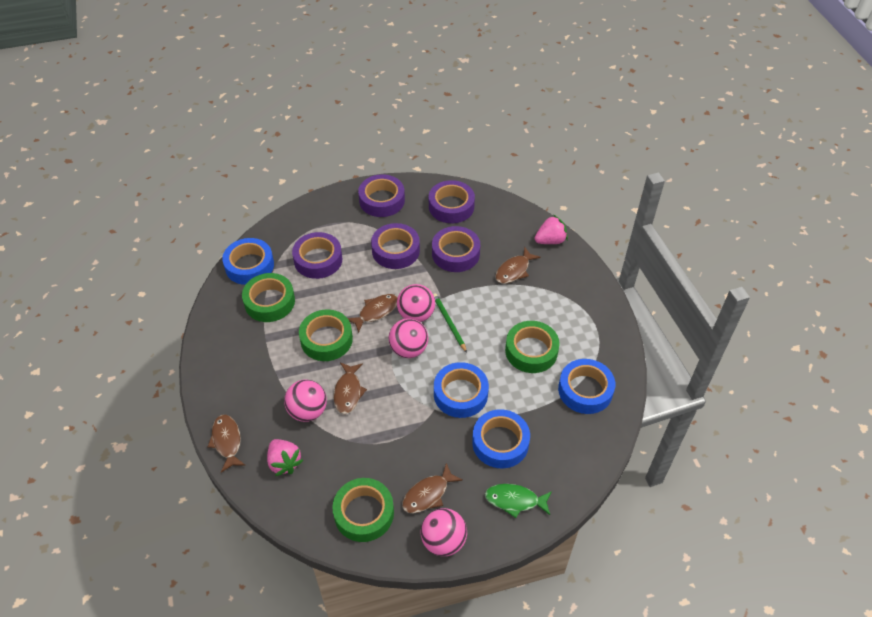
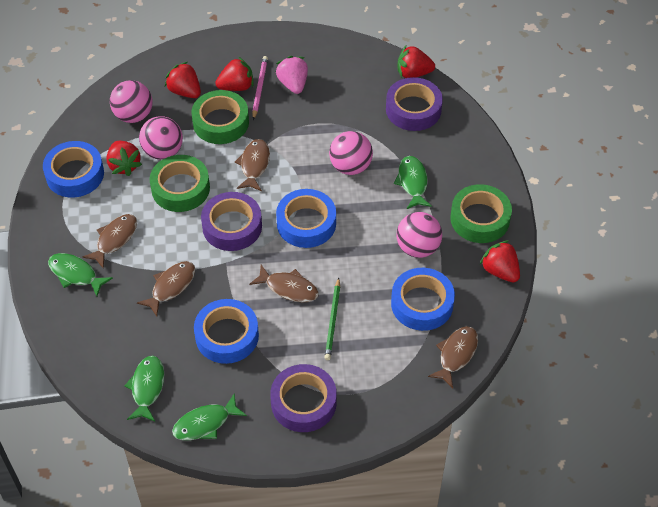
green fish: 1 -> 4
green tape: 4 -> 3
pink pencil: 0 -> 1
pink strawberry: 2 -> 1
purple tape: 5 -> 3
red strawberry: 0 -> 5

